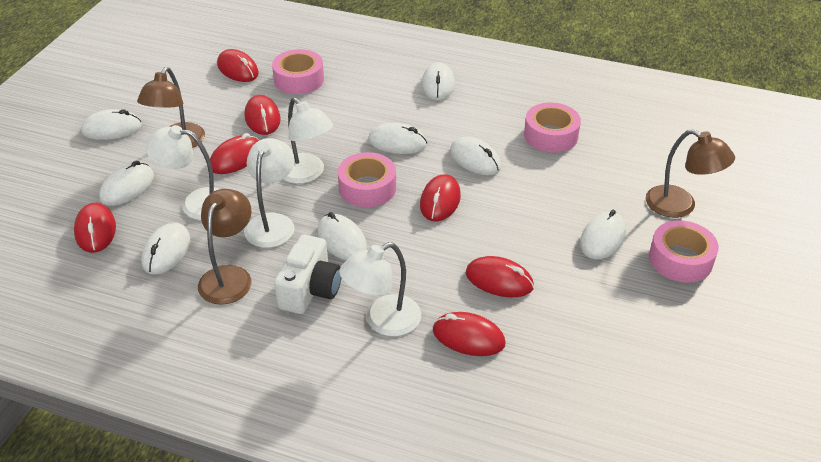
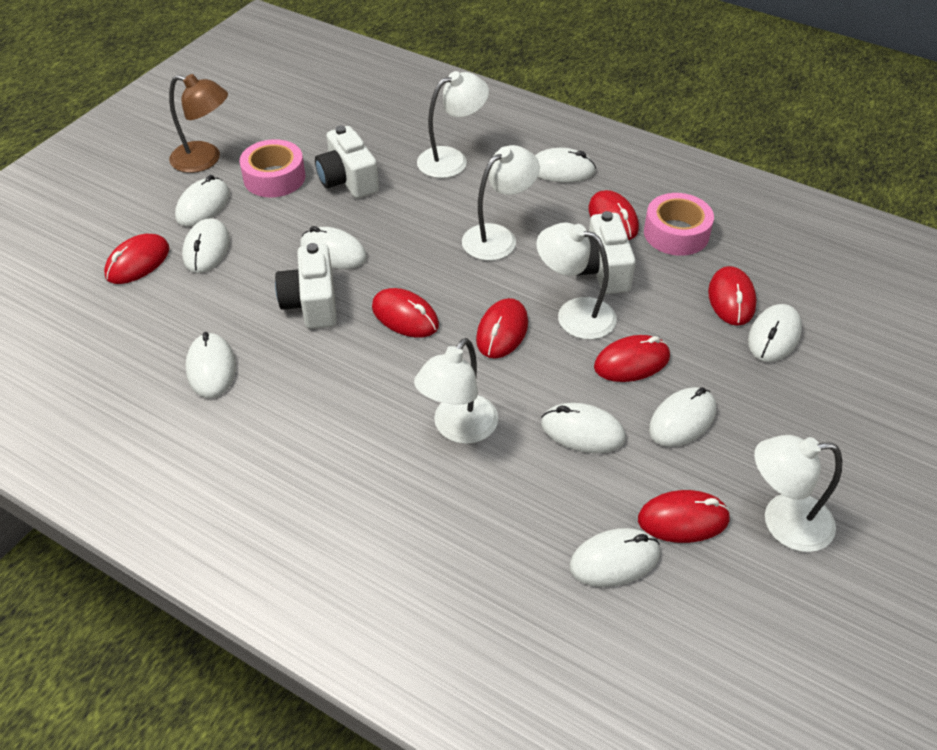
brown lamp: 3 -> 1
pink tape: 4 -> 2
white camera: 1 -> 3
white lamp: 4 -> 5
white mouse: 8 -> 9

